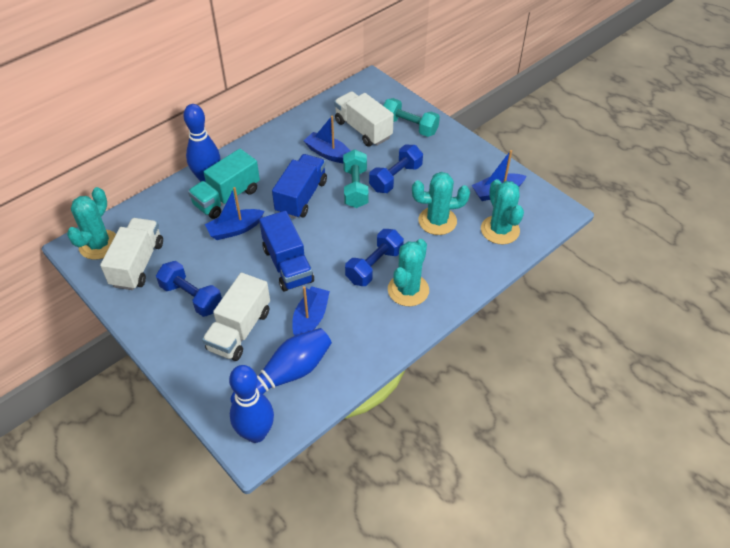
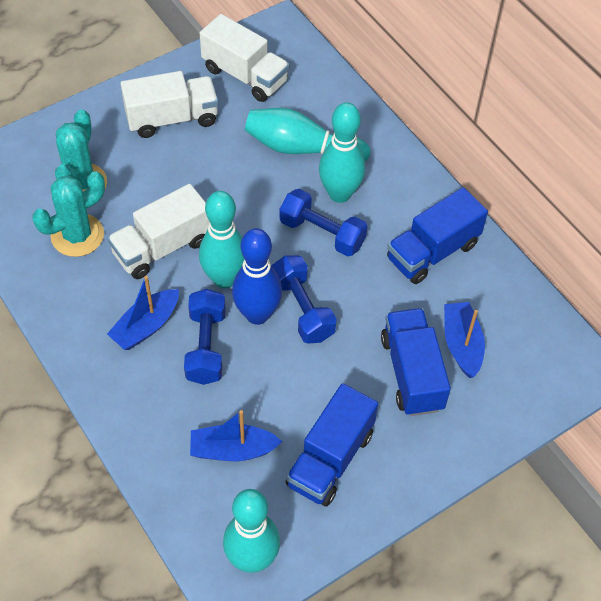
blue boat: 4 -> 3
blue bowling pin: 3 -> 1
blue truck: 2 -> 3
turquoise bowling pin: 0 -> 4
turquoise cactus: 4 -> 2
turquoise dumbbell: 2 -> 0
turquoise truck: 1 -> 0

